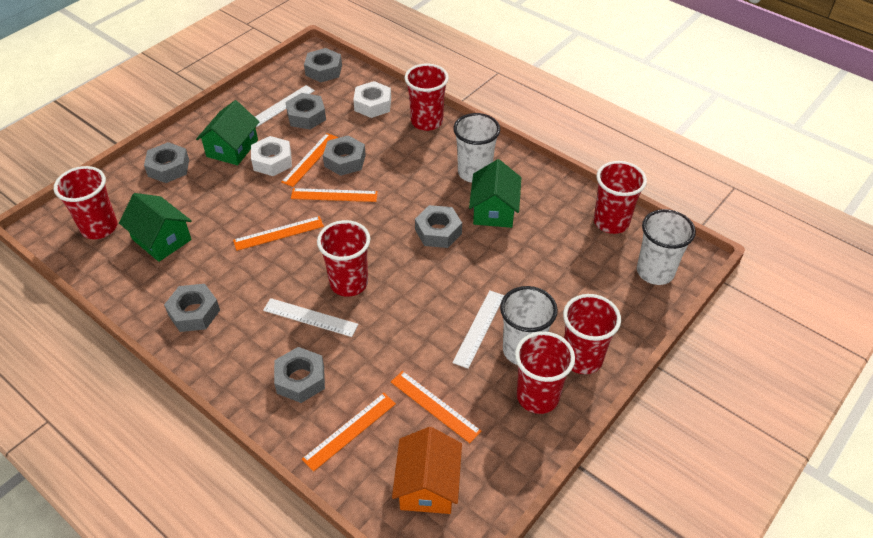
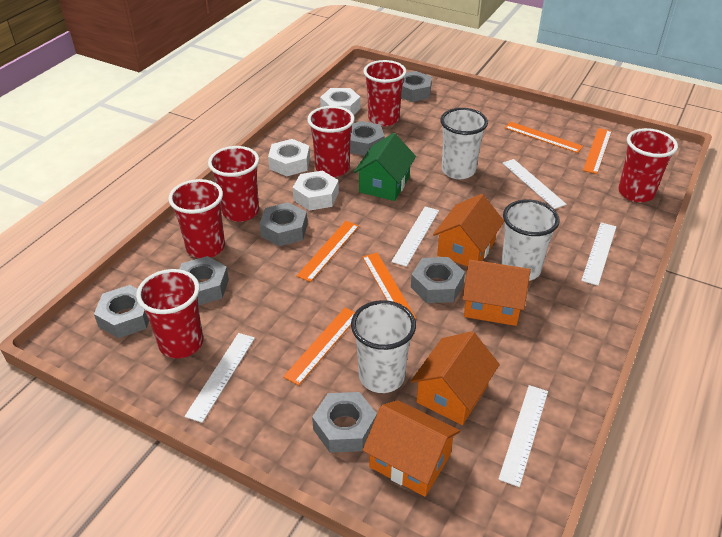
green house: 3 -> 1
orange house: 1 -> 4
white nut: 2 -> 3
white ruler: 3 -> 5

